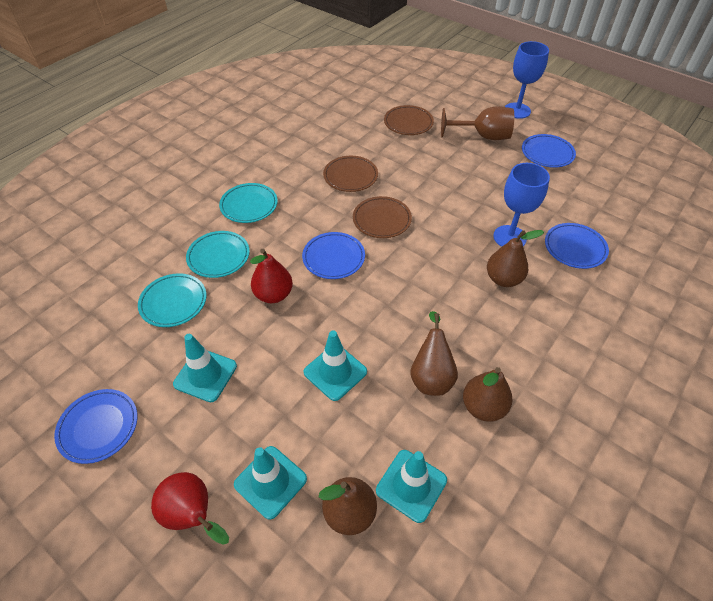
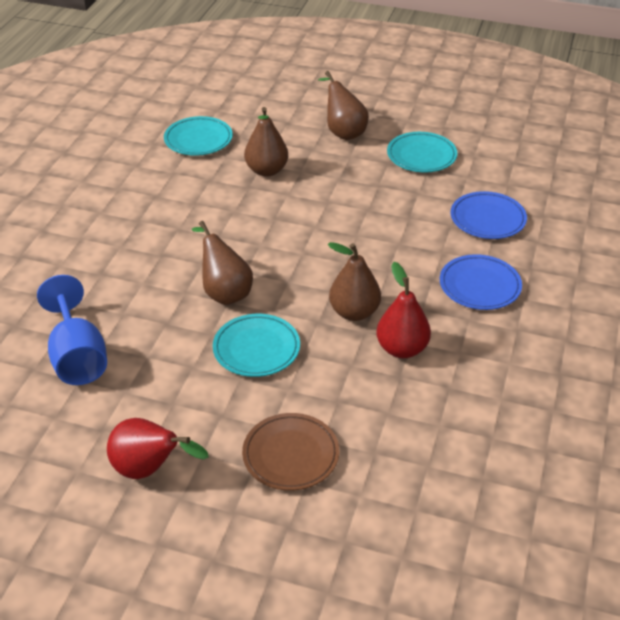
blue goblet: 2 -> 1
blue plate: 4 -> 2
brown goblet: 1 -> 0
brown plate: 3 -> 1
turquoise traffic cone: 4 -> 0

